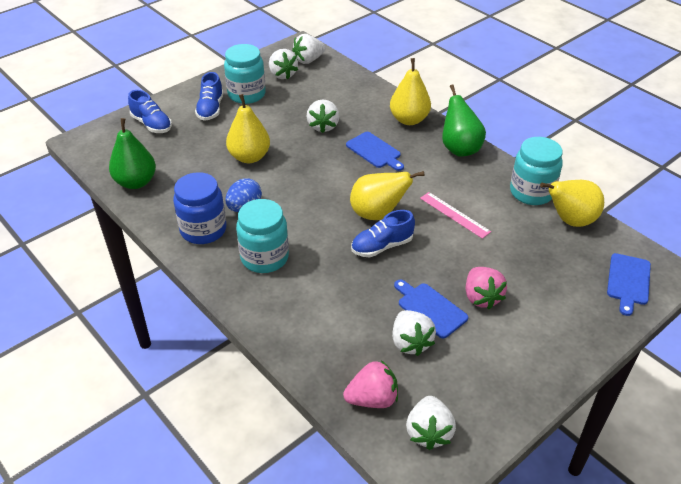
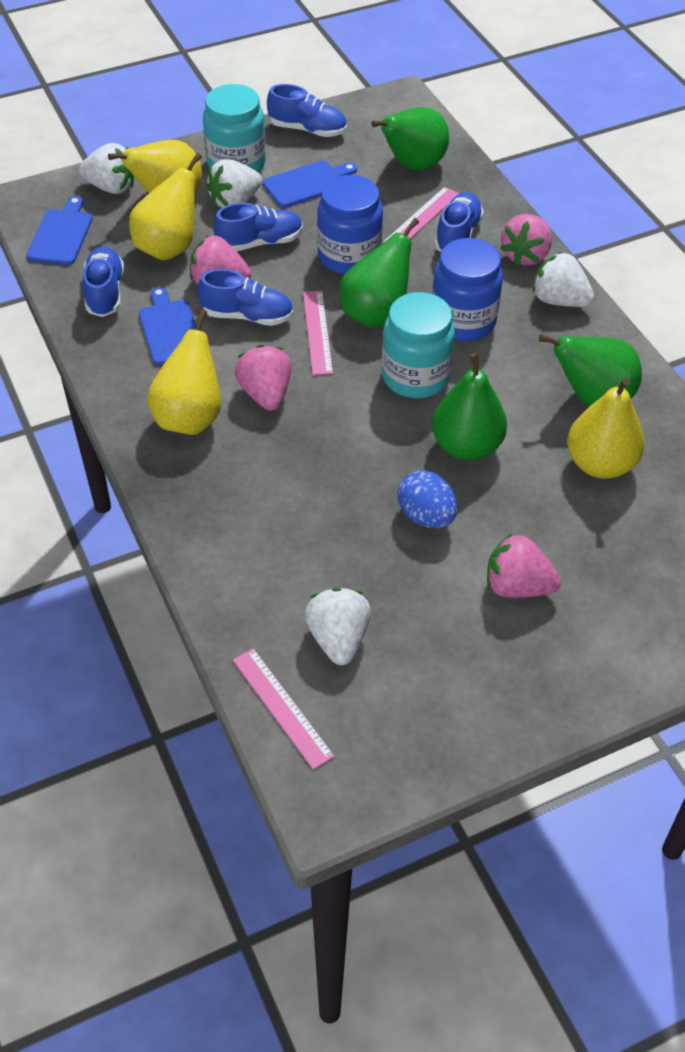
blue jar: 1 -> 2
blue shoe: 3 -> 5
green pear: 2 -> 4
pink ruler: 1 -> 3
pink strawberry: 2 -> 4
turquoise jar: 3 -> 2
white strawberry: 5 -> 4

